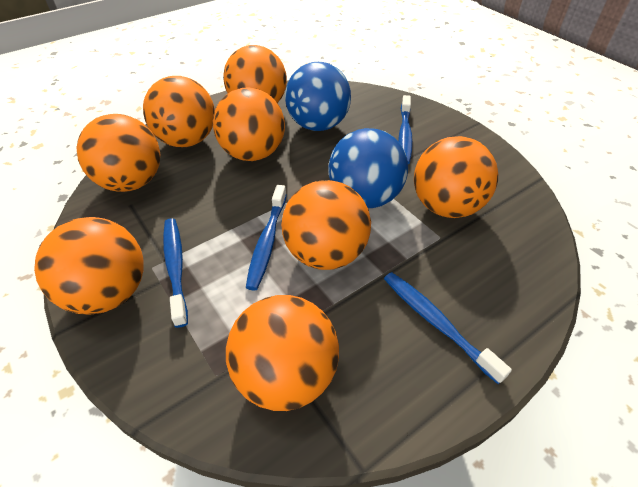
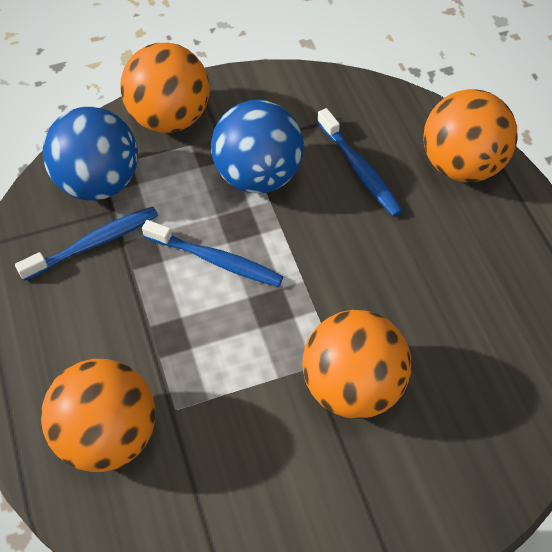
blue toothbrush: 4 -> 3
orange ball: 8 -> 4

